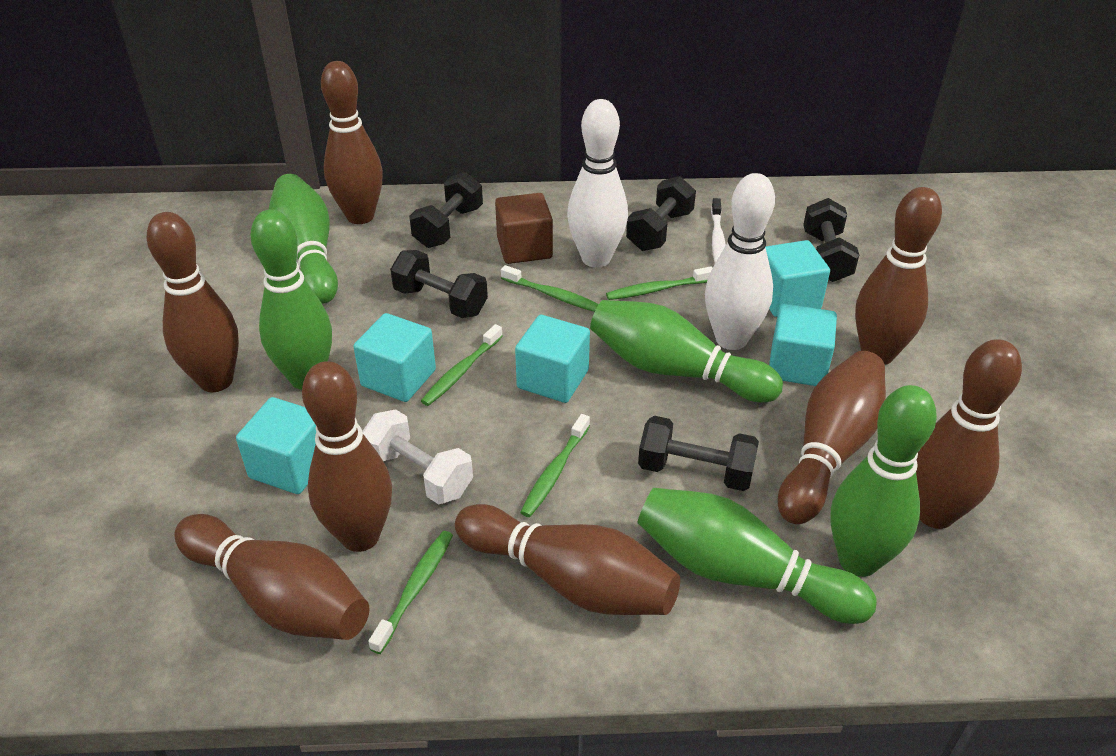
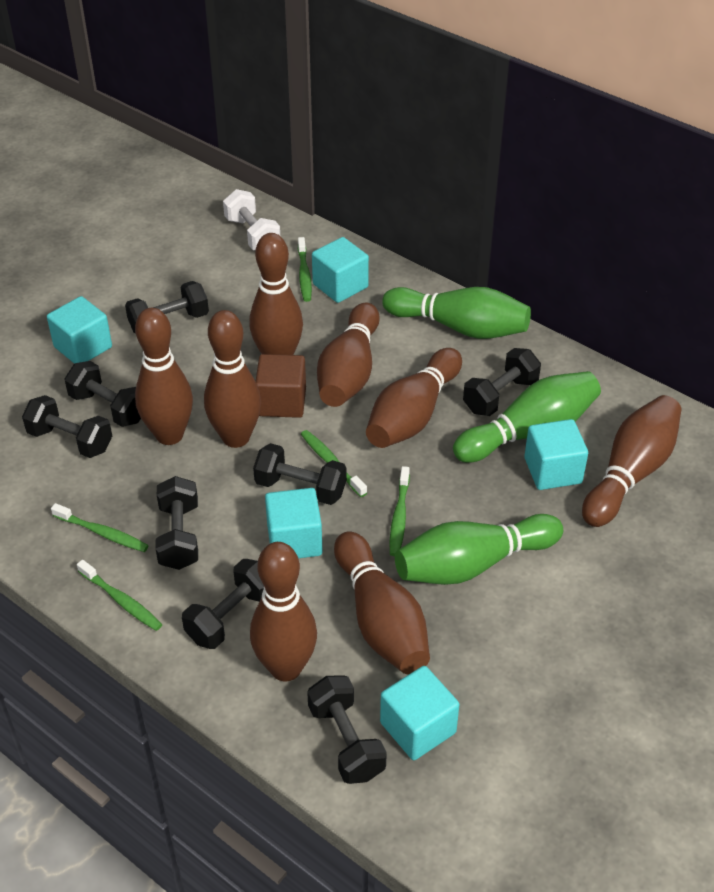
black dumbbell: 5 -> 8
green bowling pin: 5 -> 3
white bowling pin: 2 -> 0
white toothbrush: 1 -> 0

